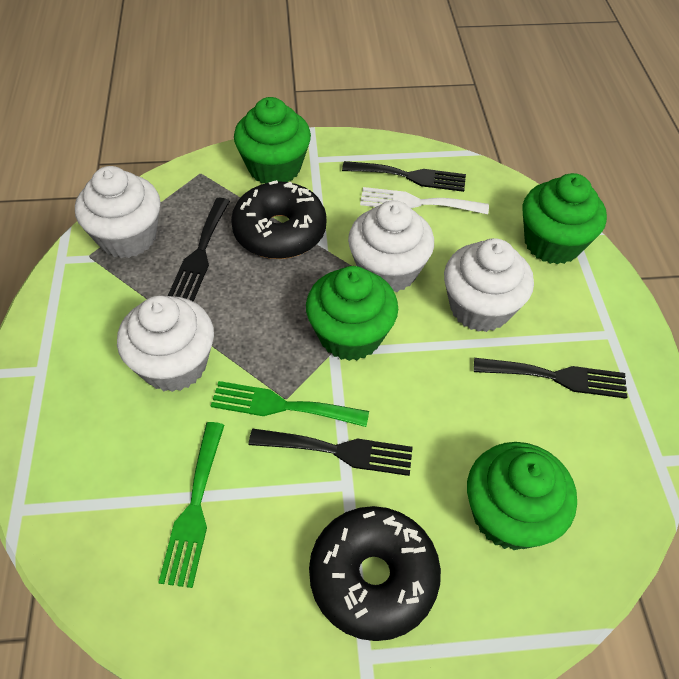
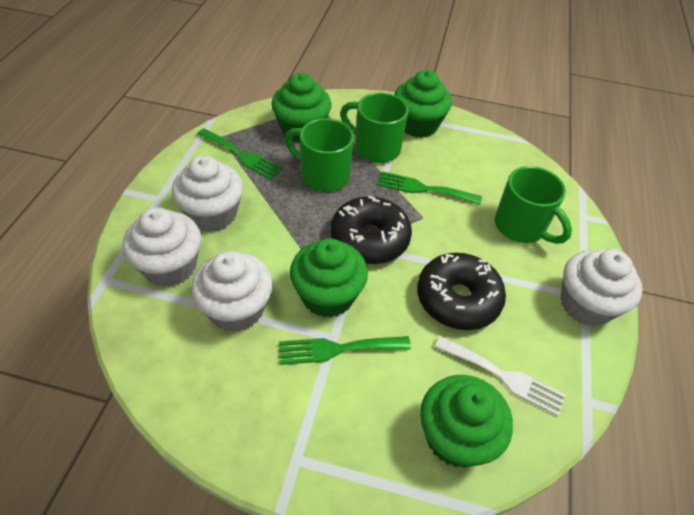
black fork: 4 -> 0
green fork: 2 -> 3
green mug: 0 -> 3

